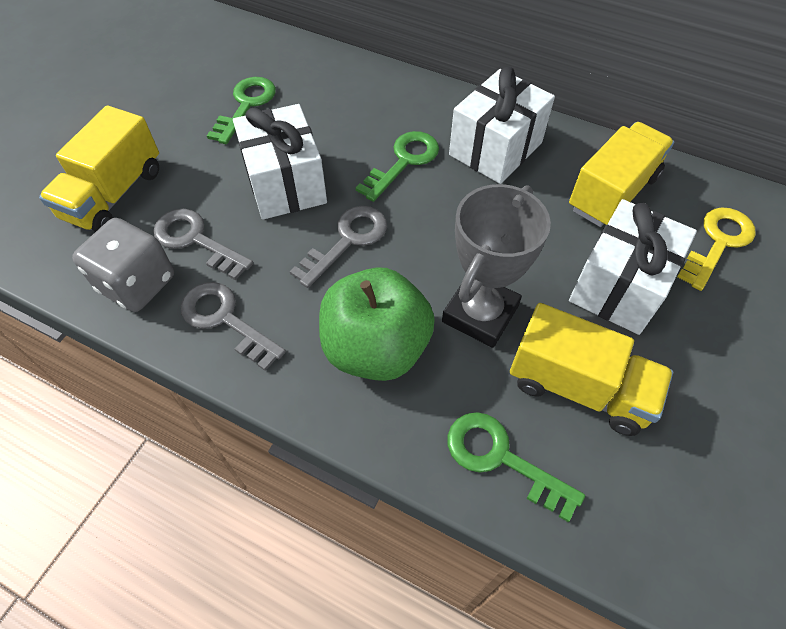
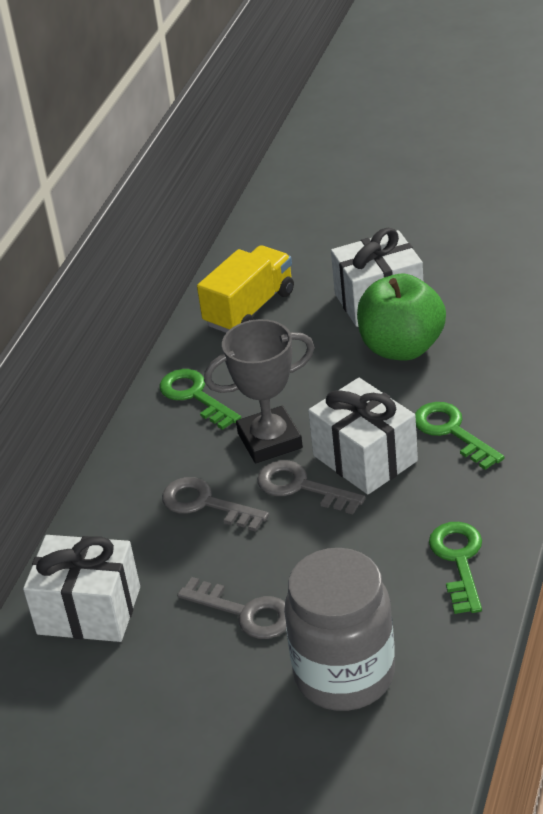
grey dice: 1 -> 0
grey jar: 0 -> 1
yellow key: 1 -> 0
yellow truck: 3 -> 1

